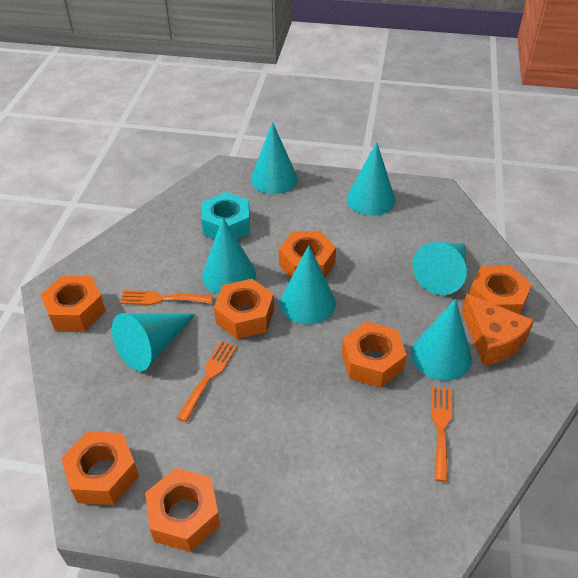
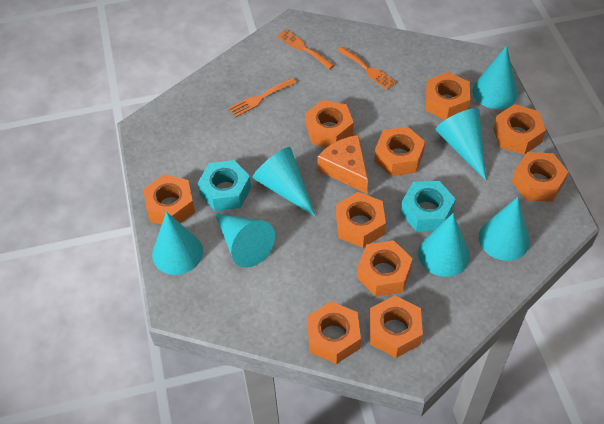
orange nut: 7 -> 10
turquoise nut: 1 -> 2

